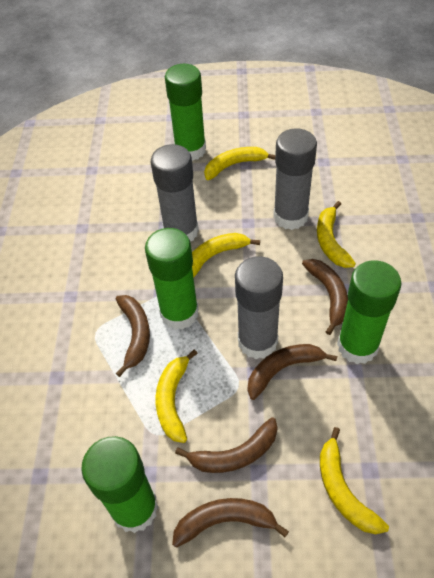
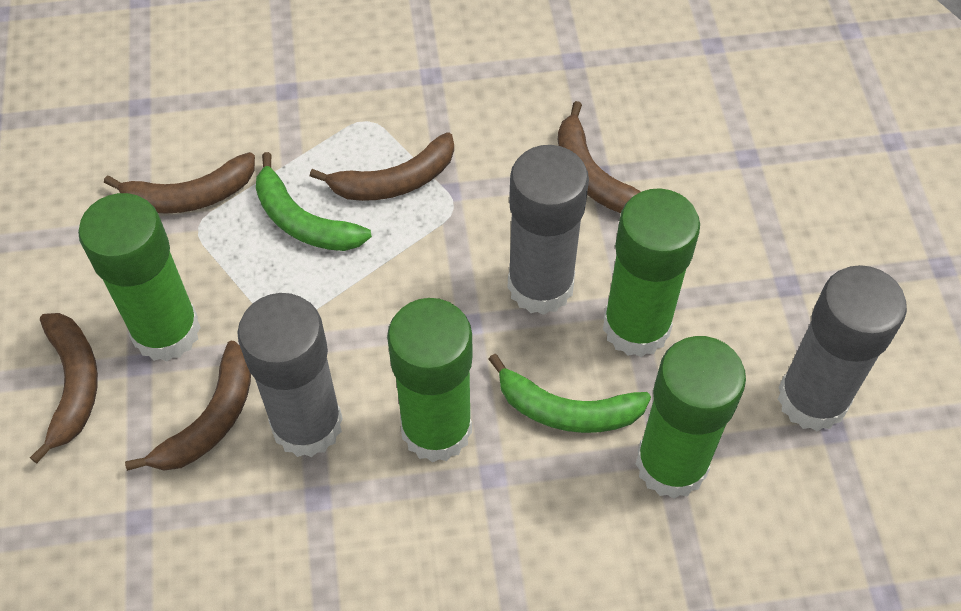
green banana: 0 -> 2
yellow banana: 5 -> 0

